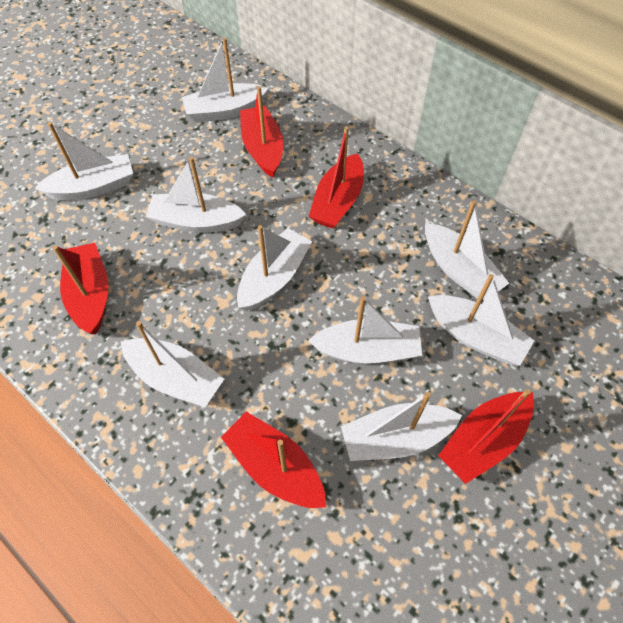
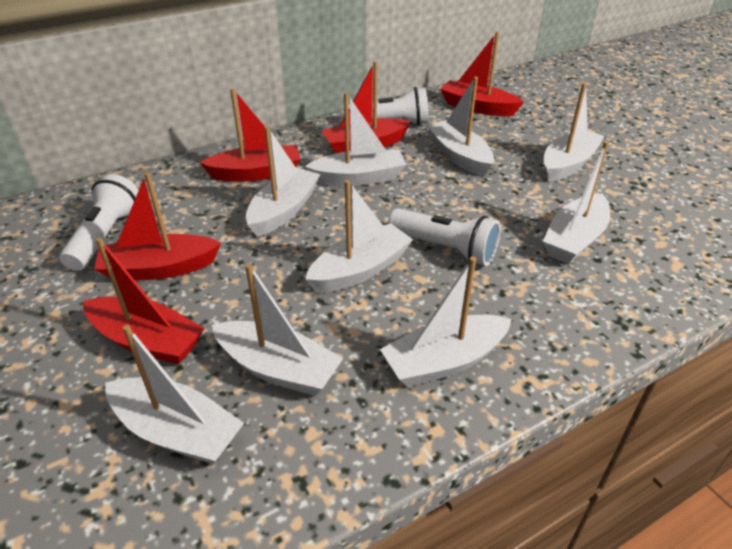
white flashlight: 0 -> 3

